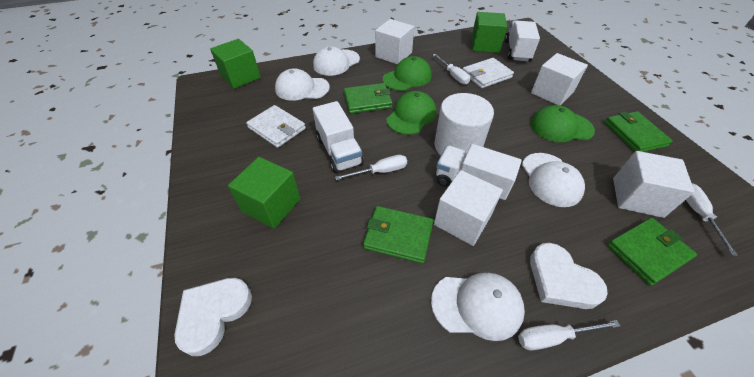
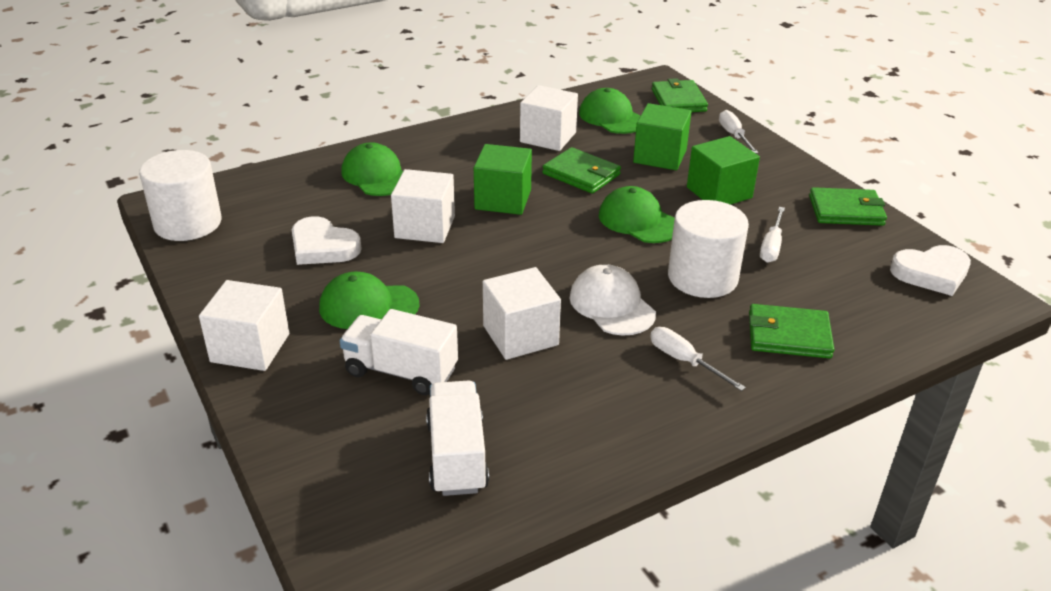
green cap: 3 -> 4
white cap: 4 -> 1
white cylinder: 1 -> 2
white screwdriver: 4 -> 3
white truck: 3 -> 2
white wallet: 2 -> 0

